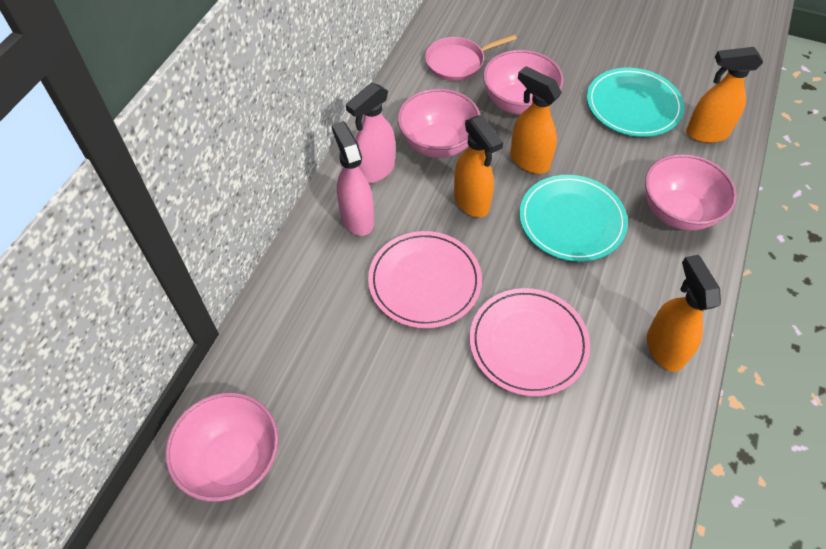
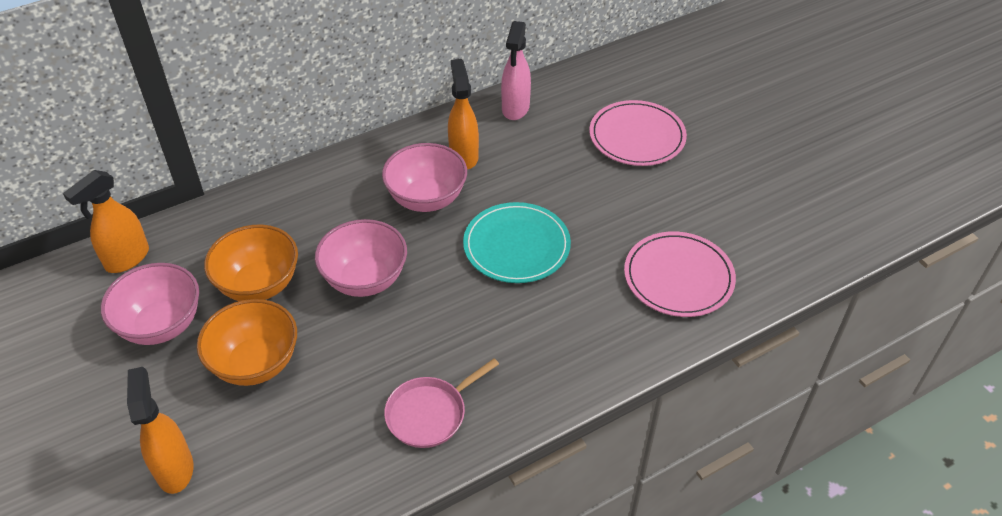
orange bowl: 0 -> 2
orange spray bottle: 4 -> 3
pink bowl: 4 -> 3
pink spray bottle: 2 -> 1
turquoise plate: 2 -> 1

